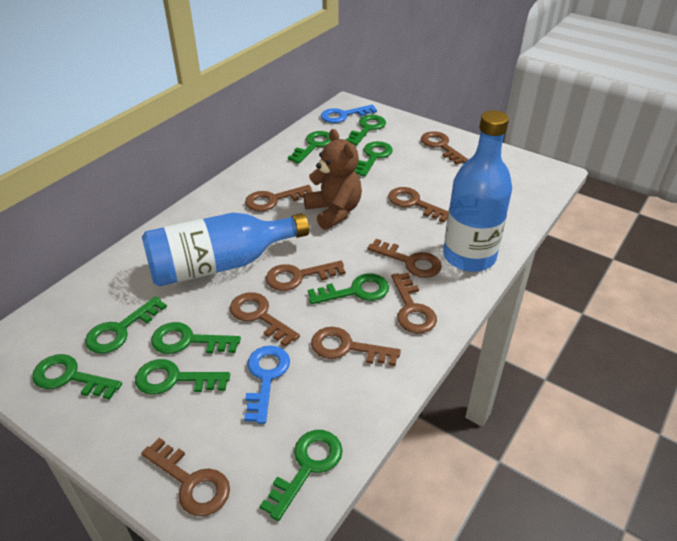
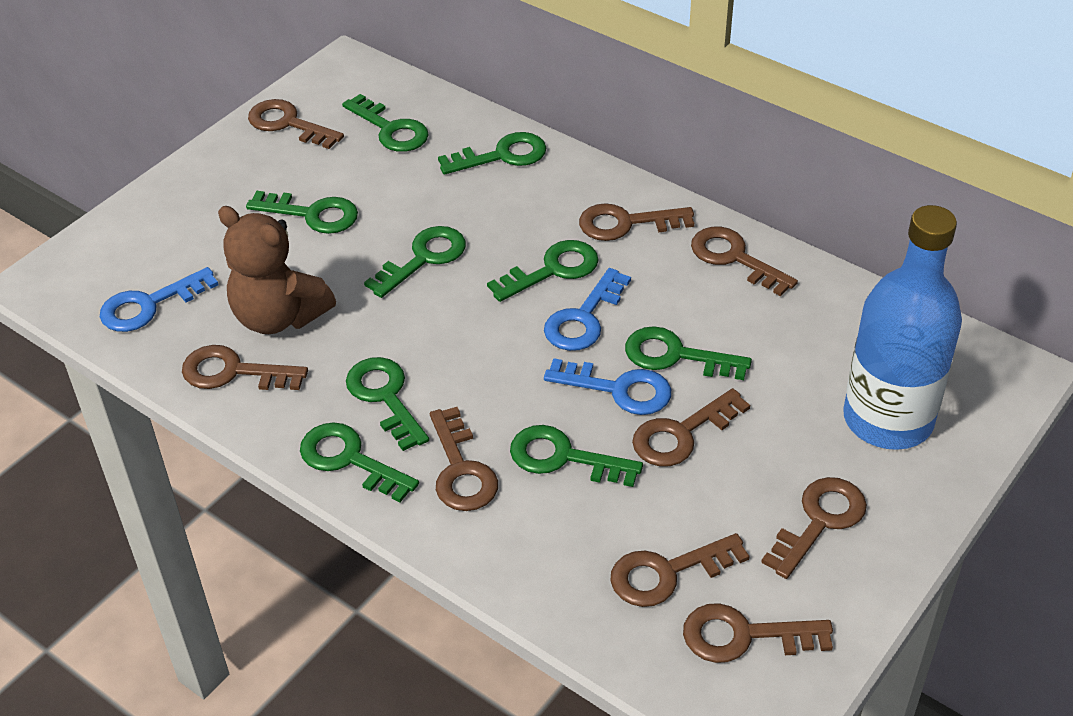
blue bottle: 2 -> 1
blue key: 2 -> 3

